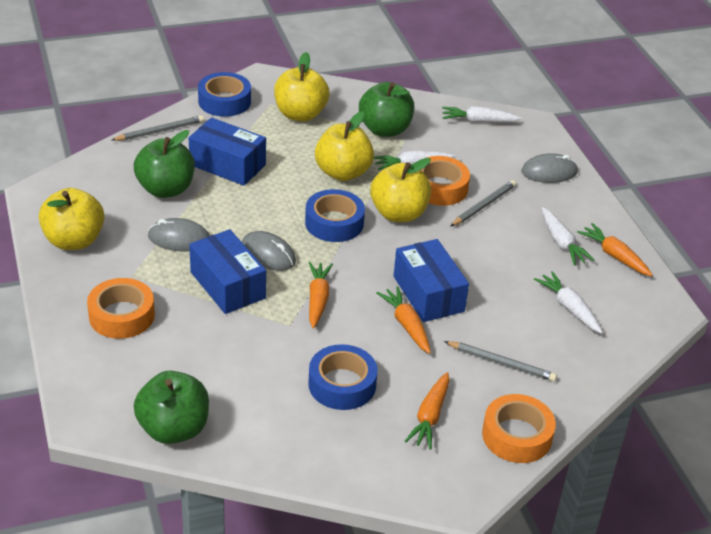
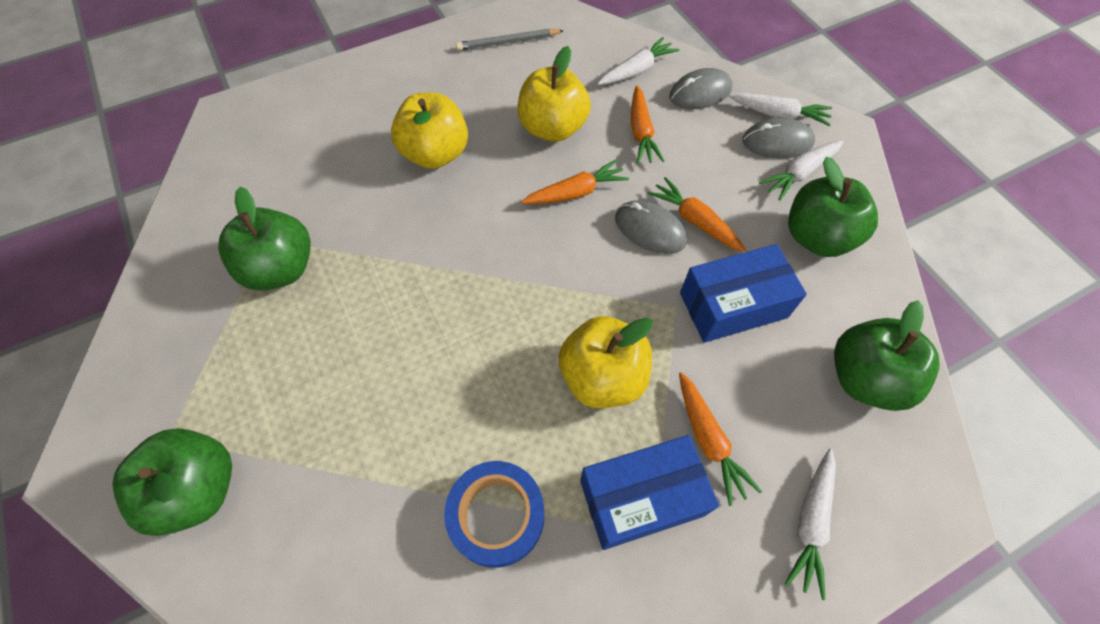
blue box: 3 -> 2
blue tape: 3 -> 1
green apple: 3 -> 4
grey pencil: 3 -> 1
orange tape: 3 -> 0
yellow apple: 4 -> 3

